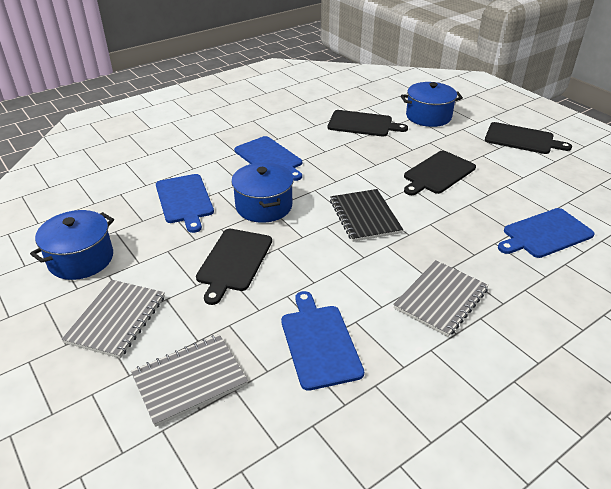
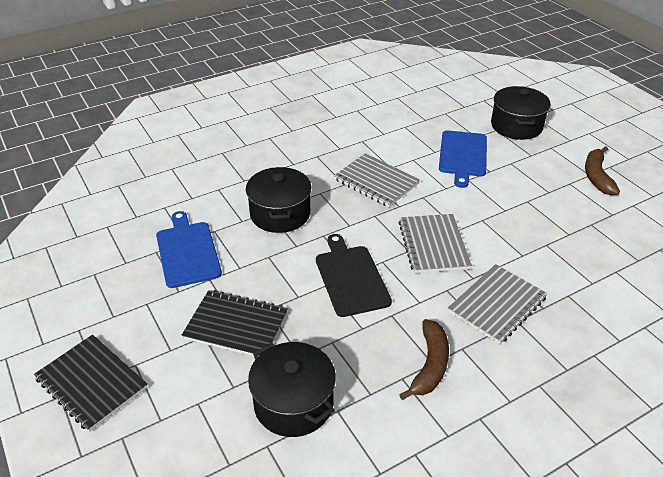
black cutting board: 4 -> 1
black notebook: 1 -> 2
black pot: 0 -> 3
blue cutting board: 4 -> 2
blue pot: 3 -> 0
brown banana: 0 -> 2

